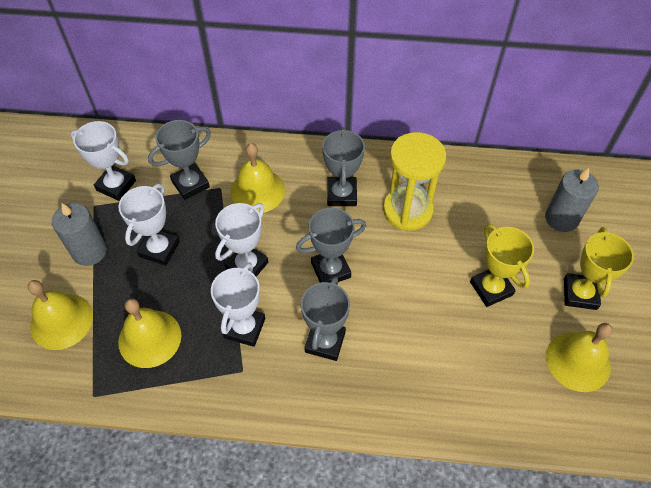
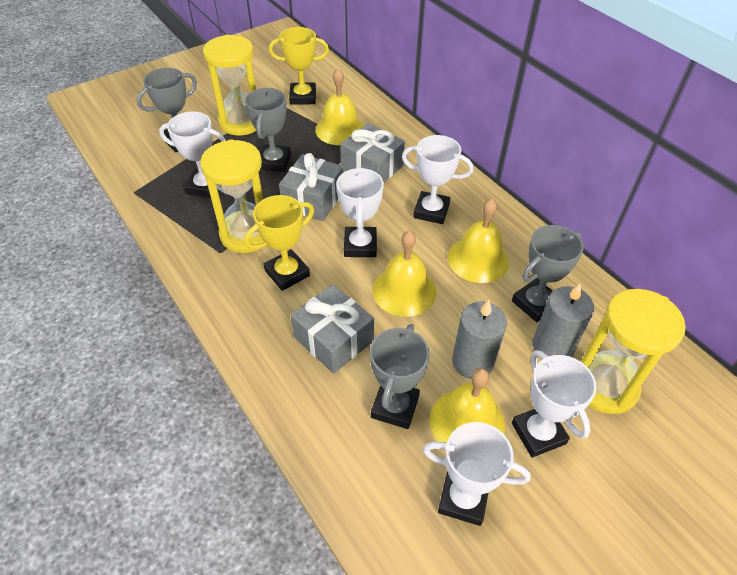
grey gift: 0 -> 3
white trophy: 4 -> 5
yellow hourglass: 1 -> 3

